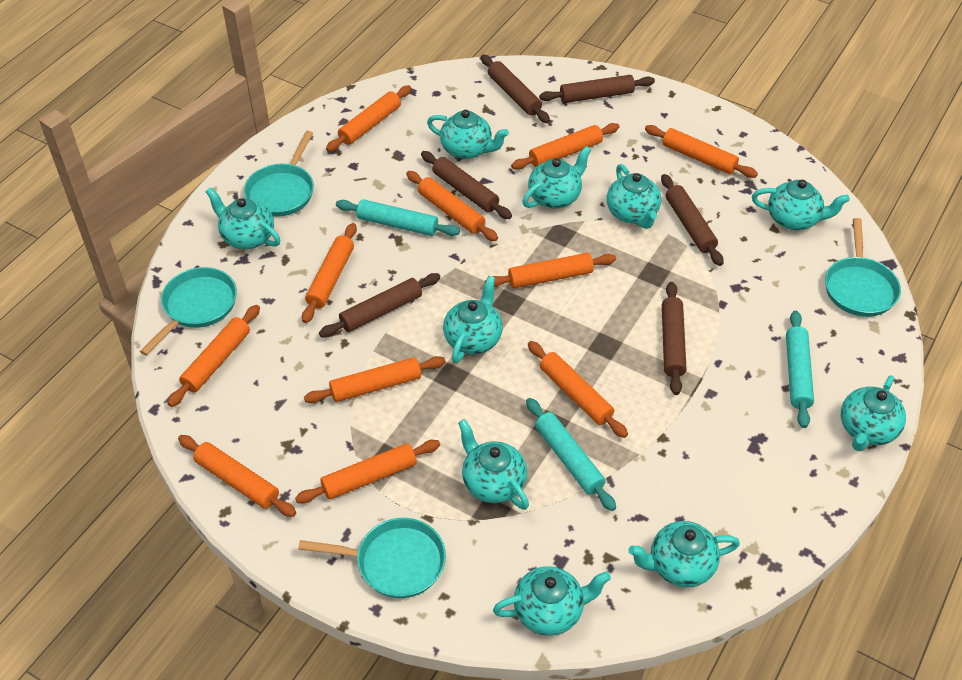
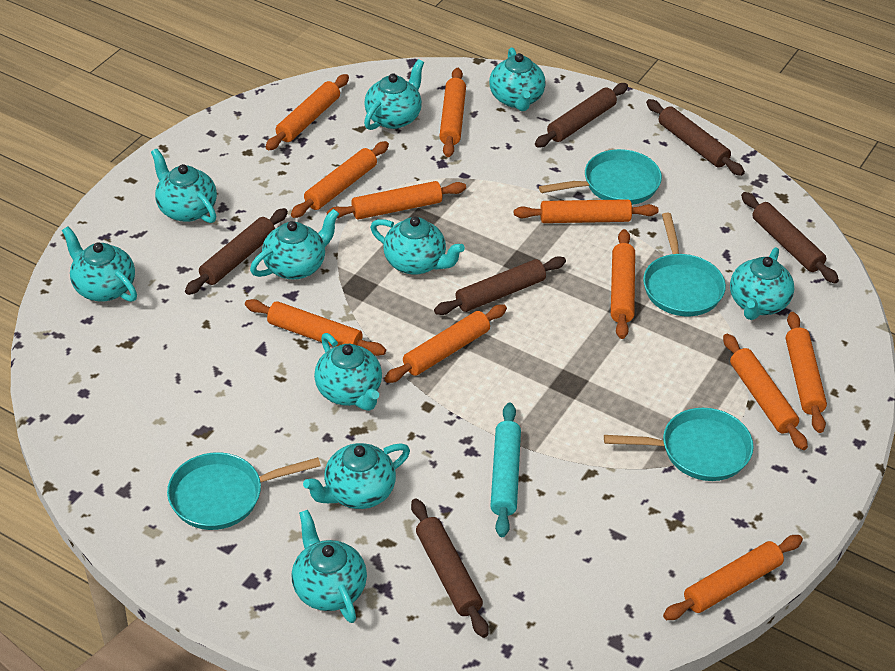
turquoise rolling pin: 3 -> 1

